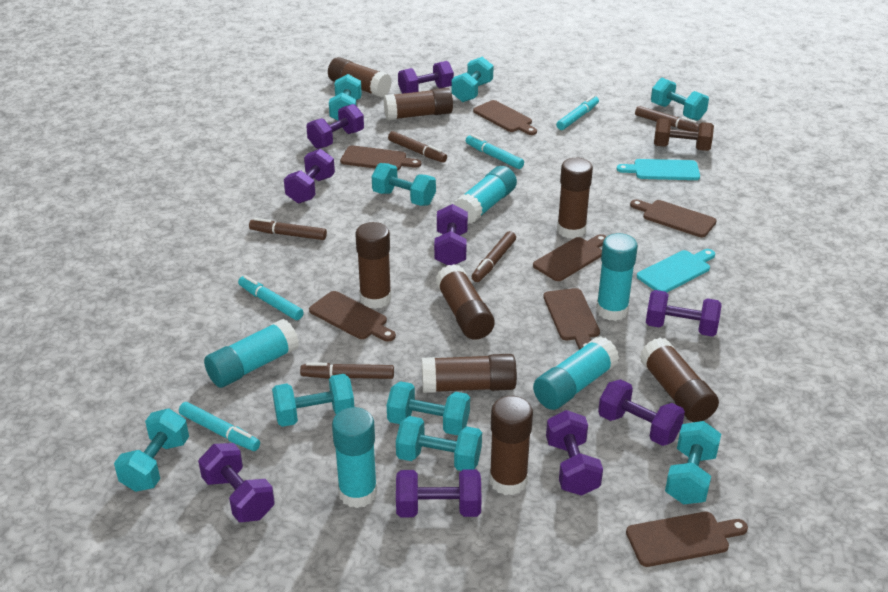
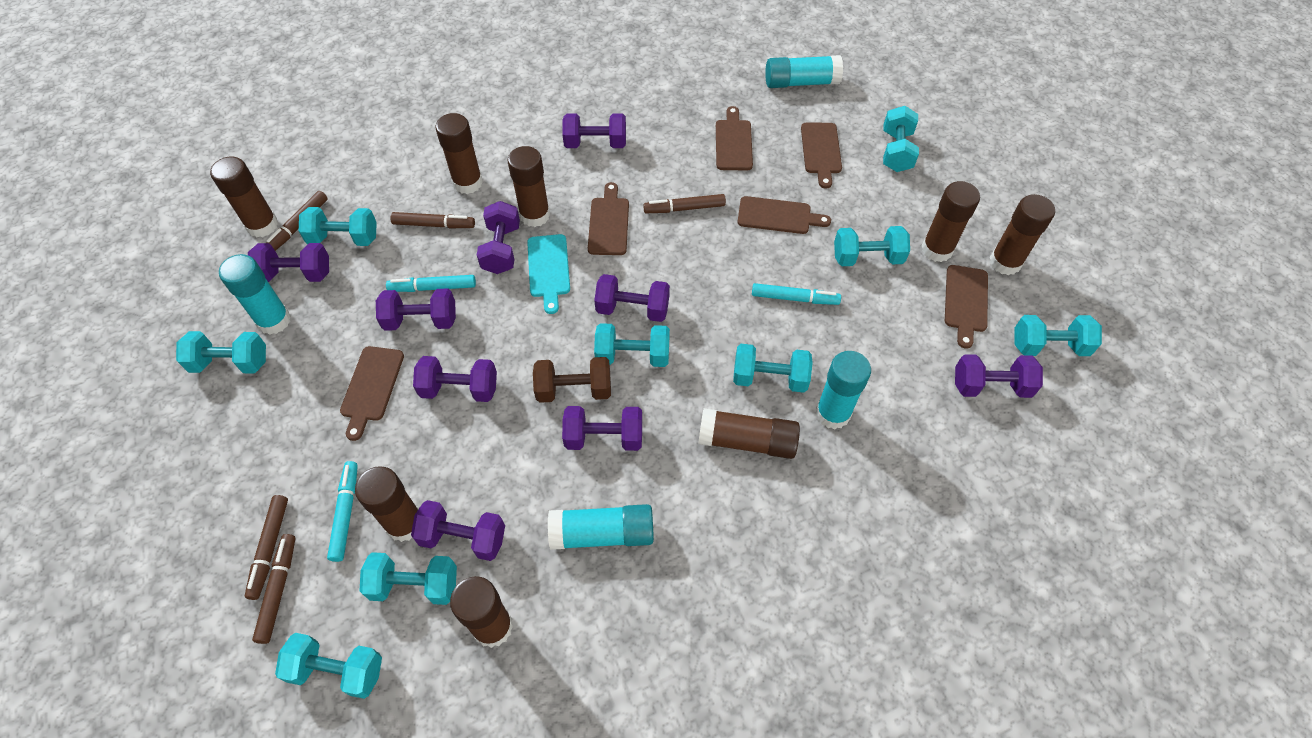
brown cutting board: 7 -> 6
turquoise cutting board: 2 -> 1
turquoise glue stick: 5 -> 4
turquoise marker: 4 -> 3

